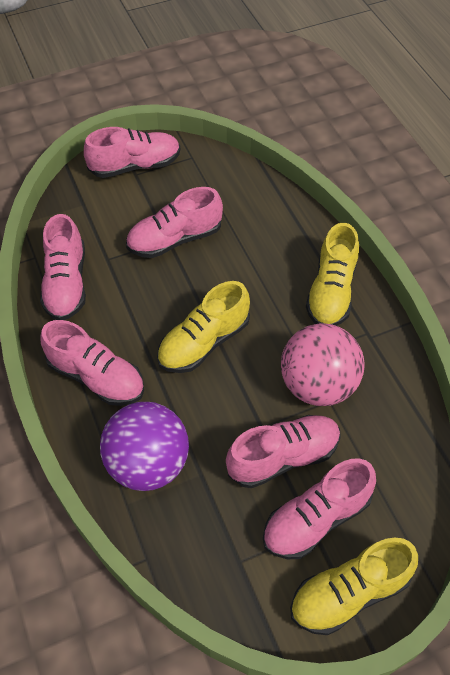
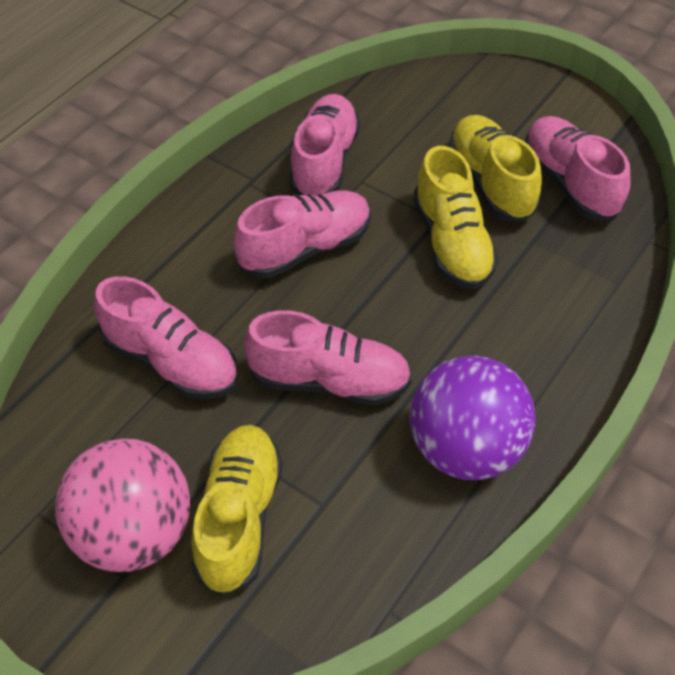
pink shoe: 6 -> 5

